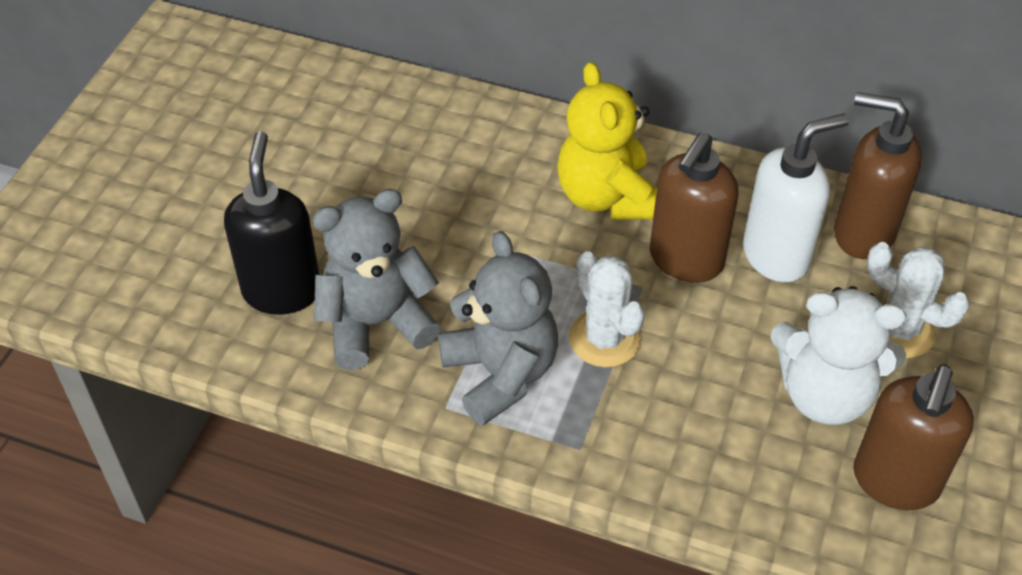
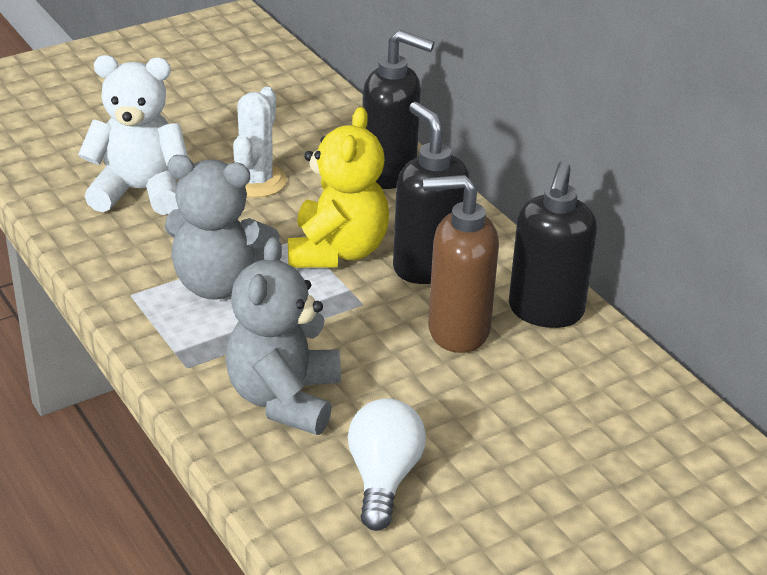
black soap dispenser: 1 -> 3
brown soap dispenser: 3 -> 1
white cactus: 2 -> 1
white light bulb: 0 -> 1
white soap dispenser: 1 -> 0

